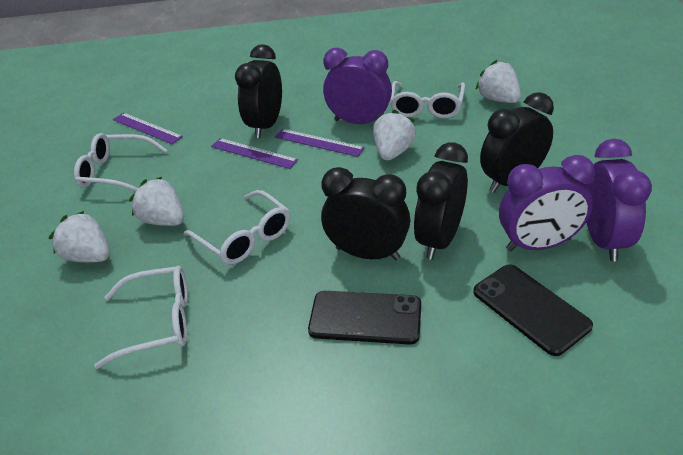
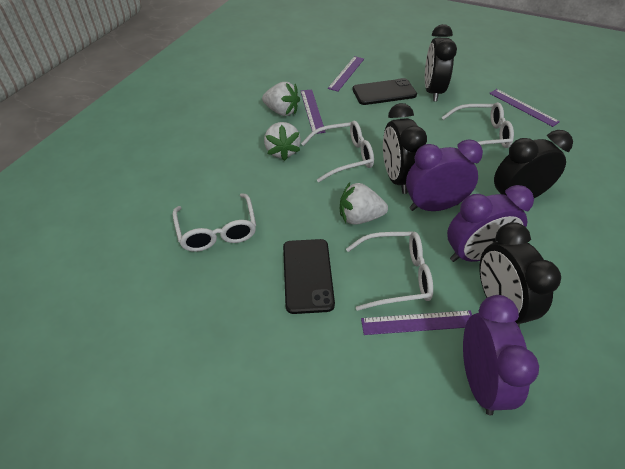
purple ruler: 3 -> 4
white strawberry: 4 -> 3

